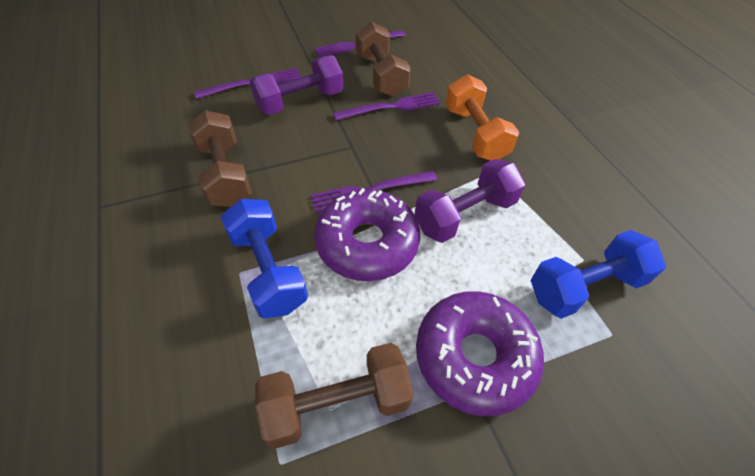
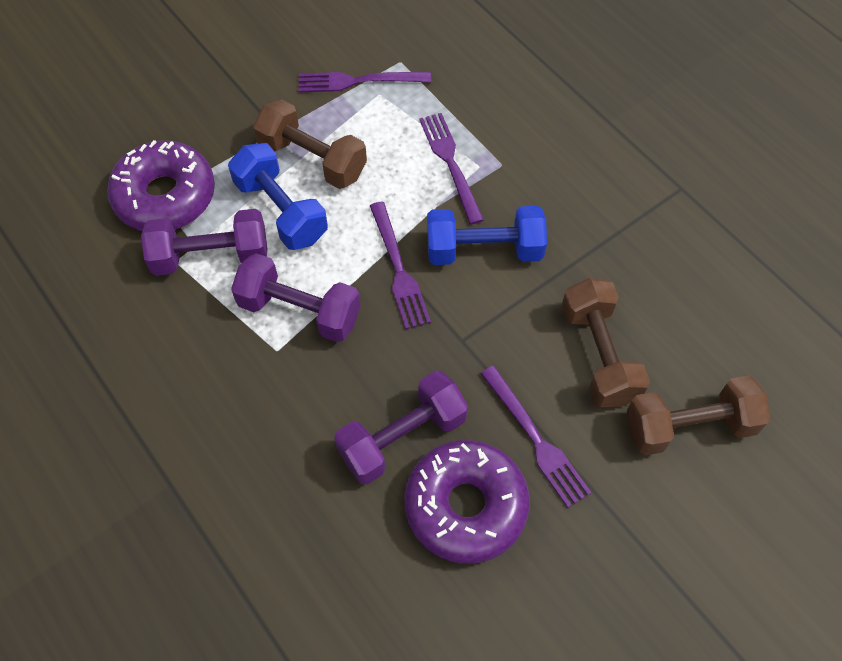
orange dumbbell: 1 -> 0
purple dumbbell: 2 -> 3

